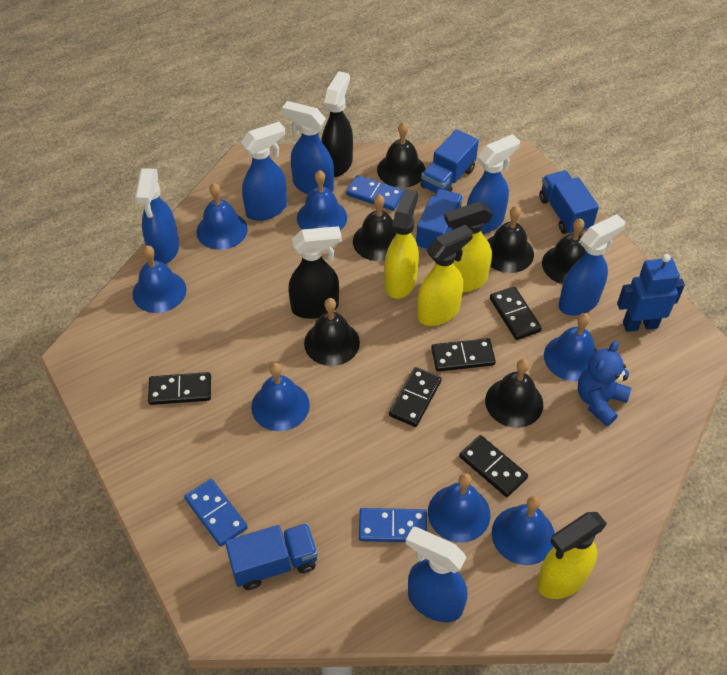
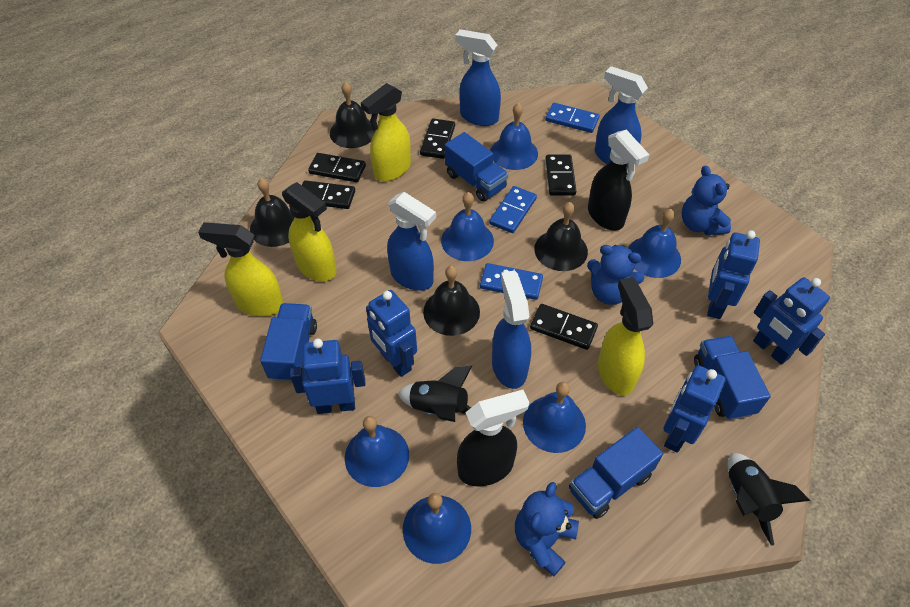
black bell: 6 -> 4
black rocket: 0 -> 2
blue bell: 7 -> 6
blue robot: 1 -> 5
blue spray bottle: 6 -> 4
blue teddy bear: 1 -> 3

